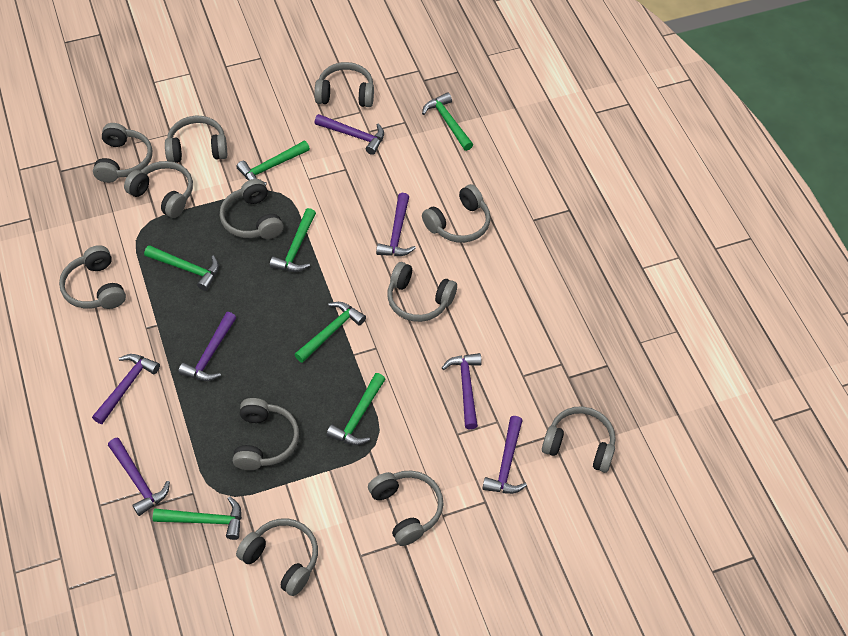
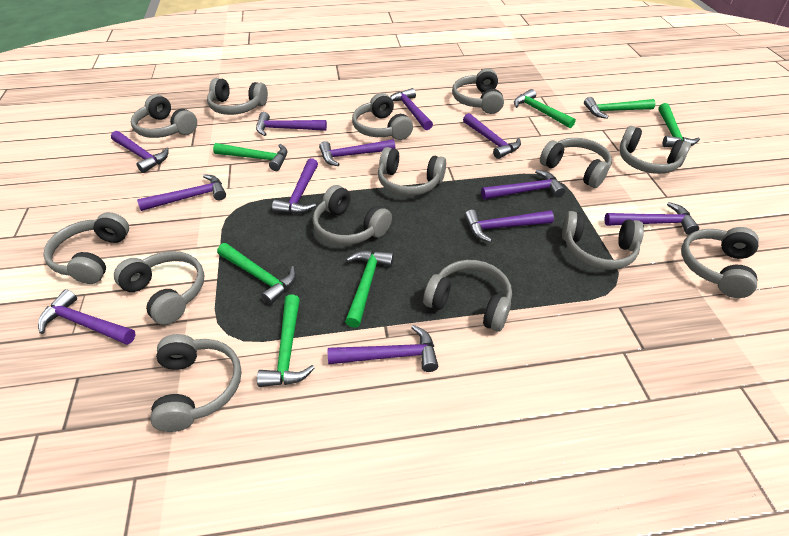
grey headphones: 12 -> 14
purple hammer: 7 -> 12

